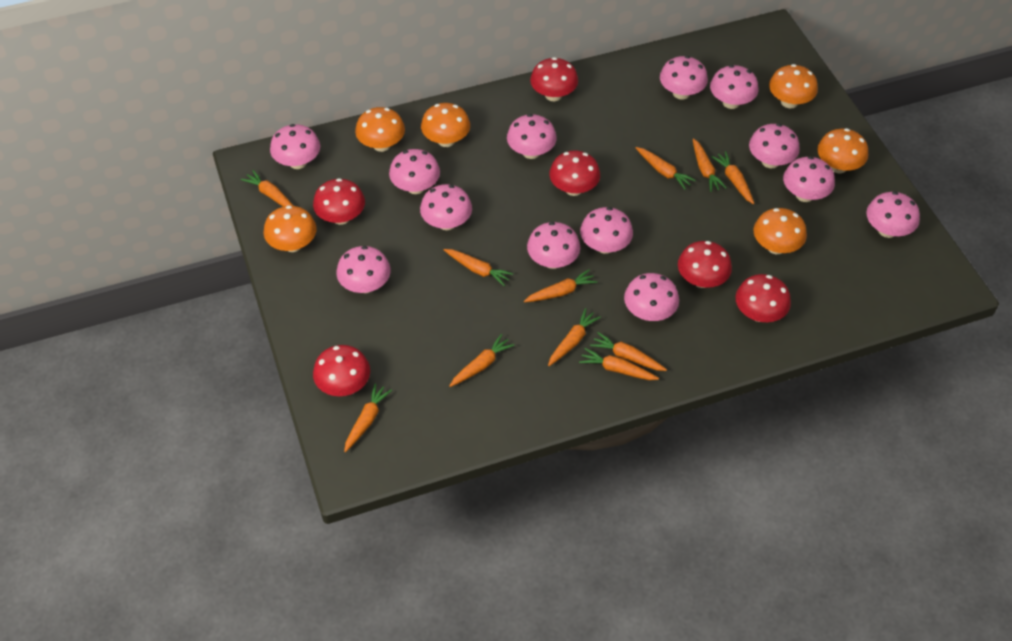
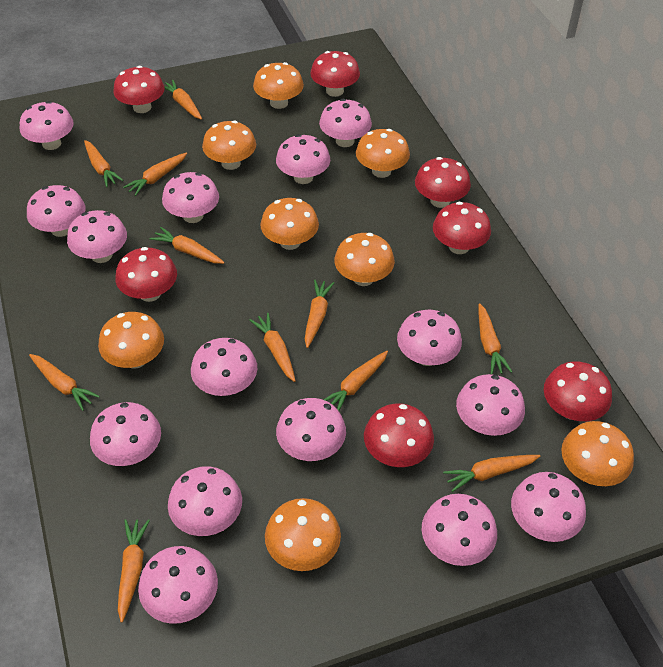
orange mushroom: 6 -> 8
pink mushroom: 13 -> 15
red mushroom: 6 -> 7

